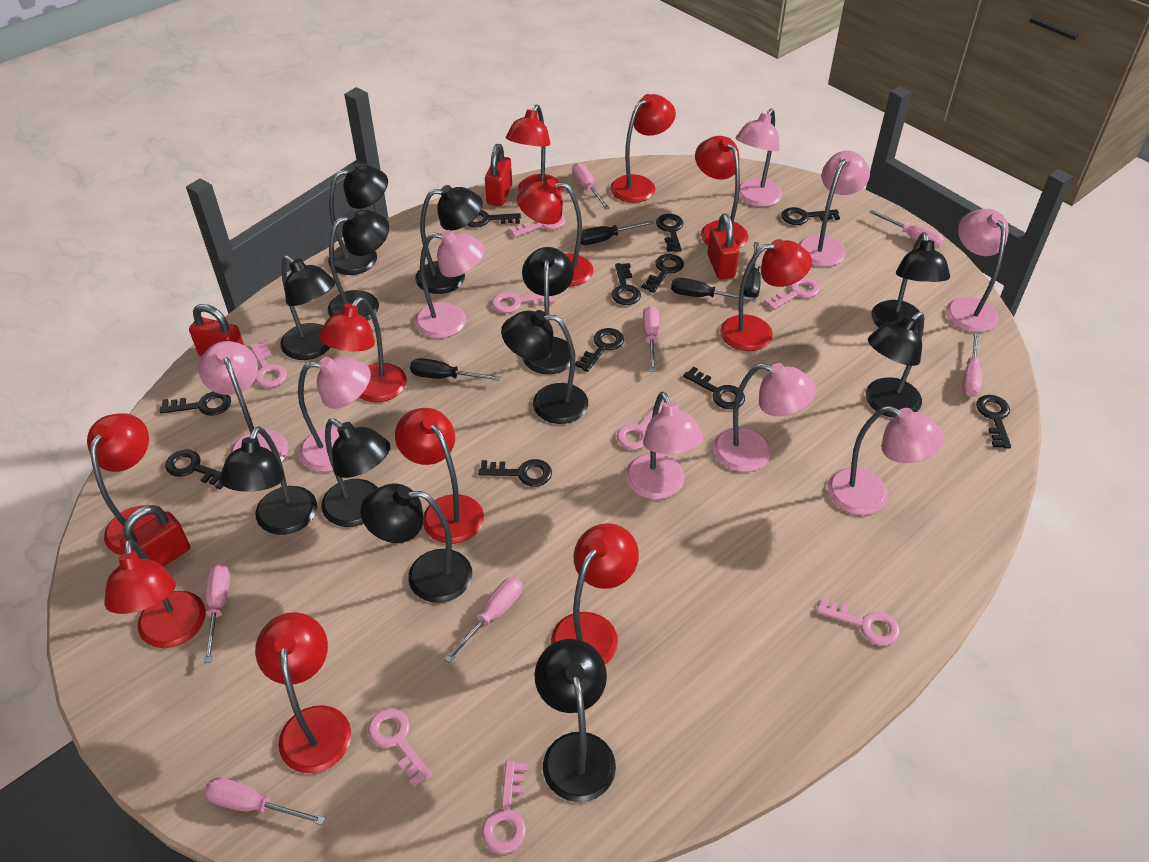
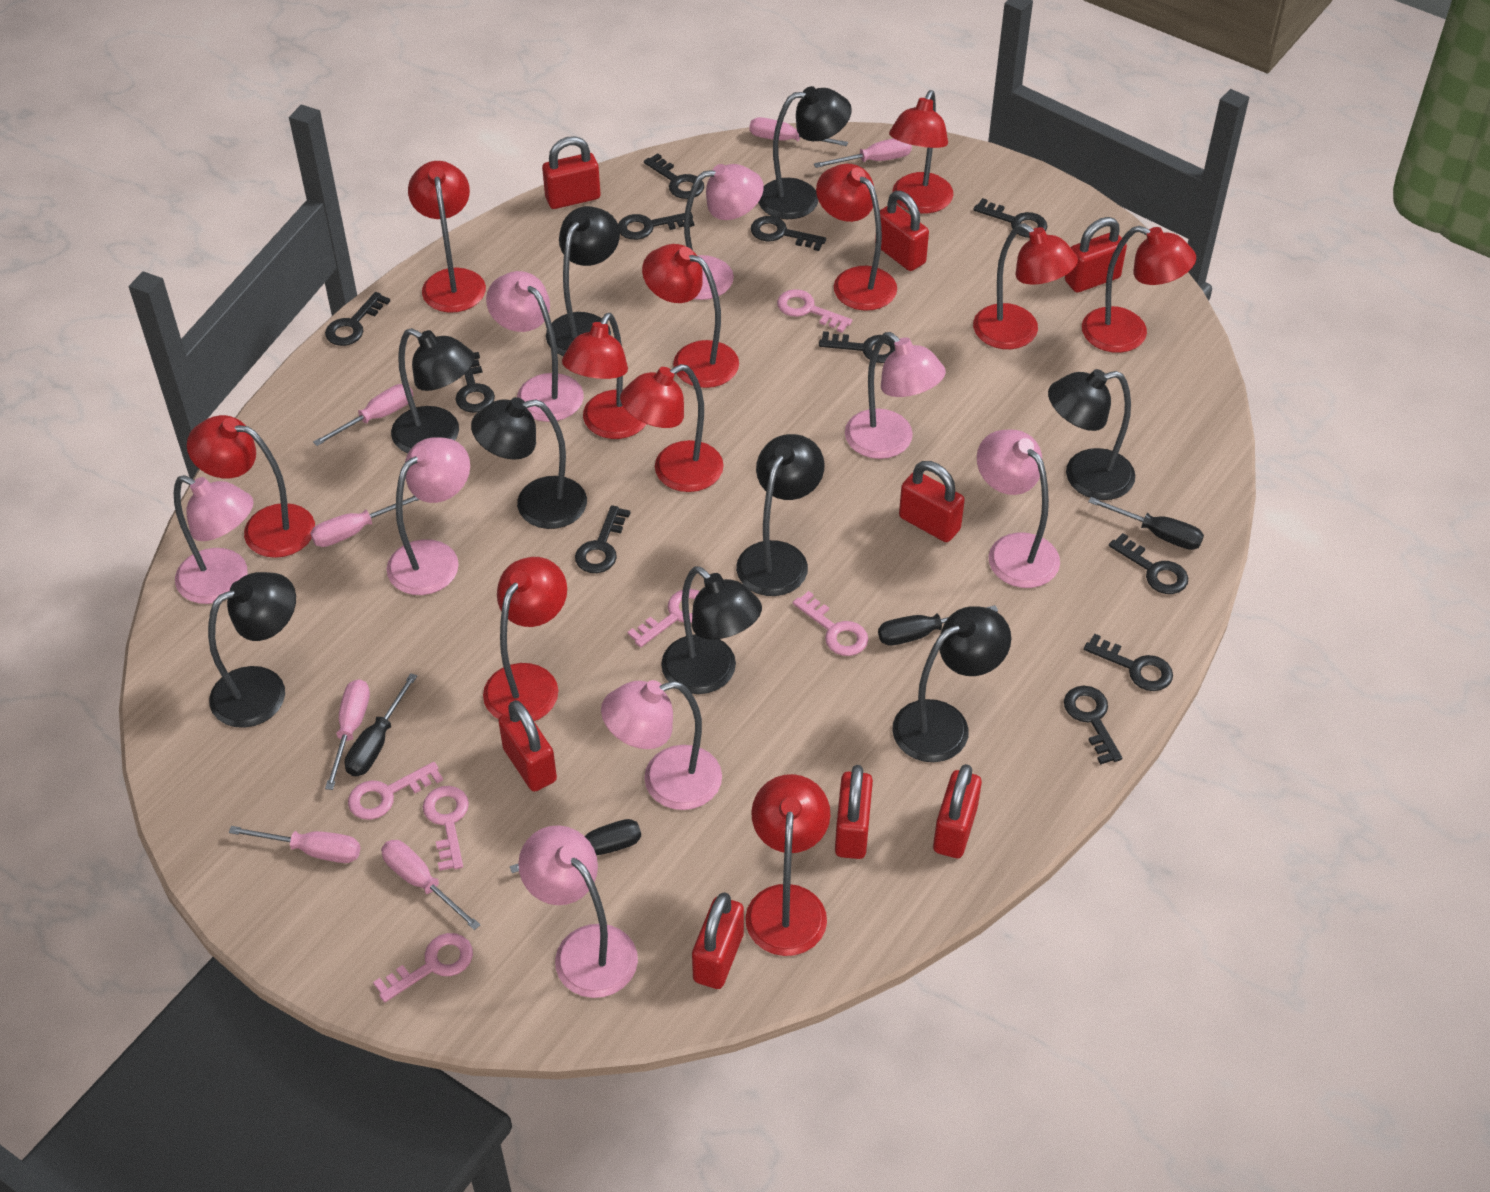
black lamp: 12 -> 9
pink key: 8 -> 6
pink lamp: 9 -> 8
red padlock: 4 -> 8

